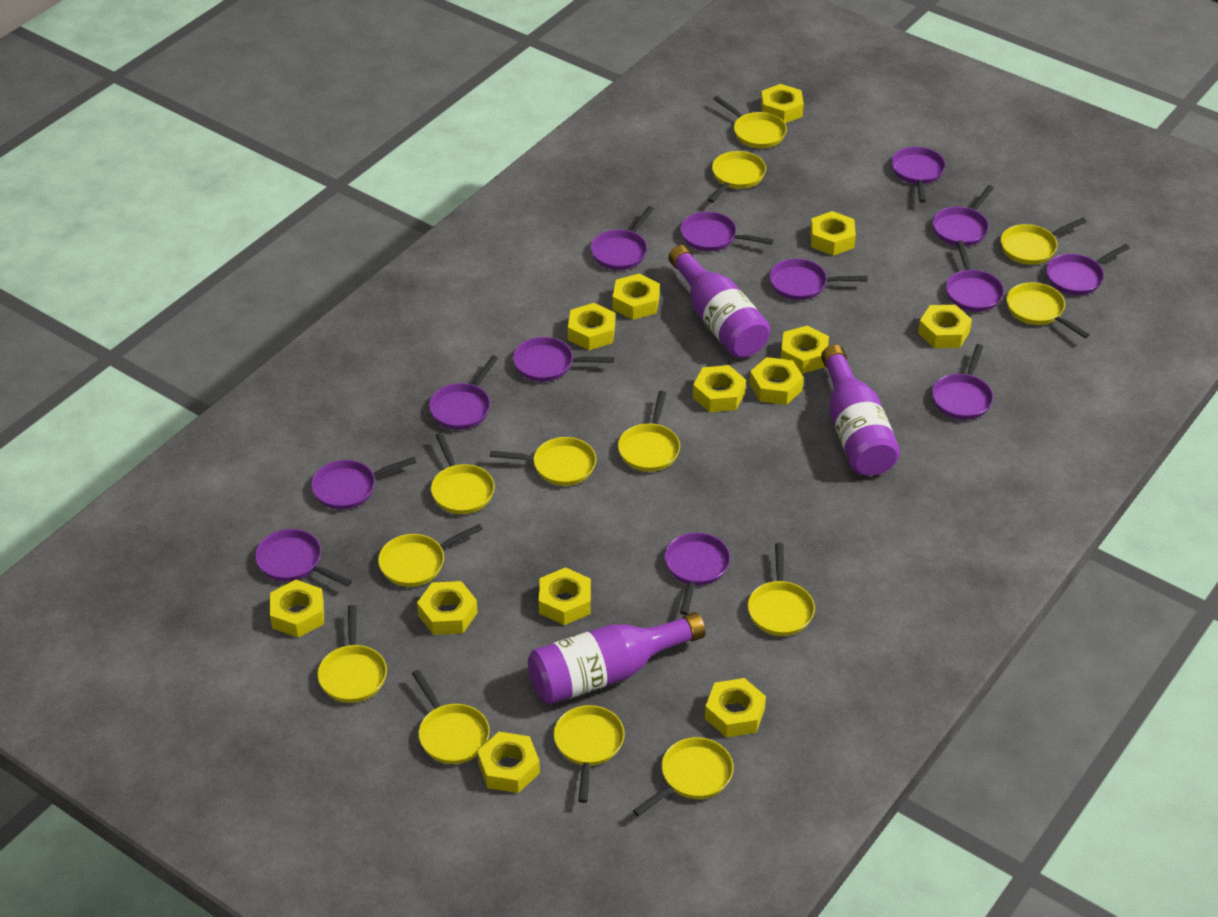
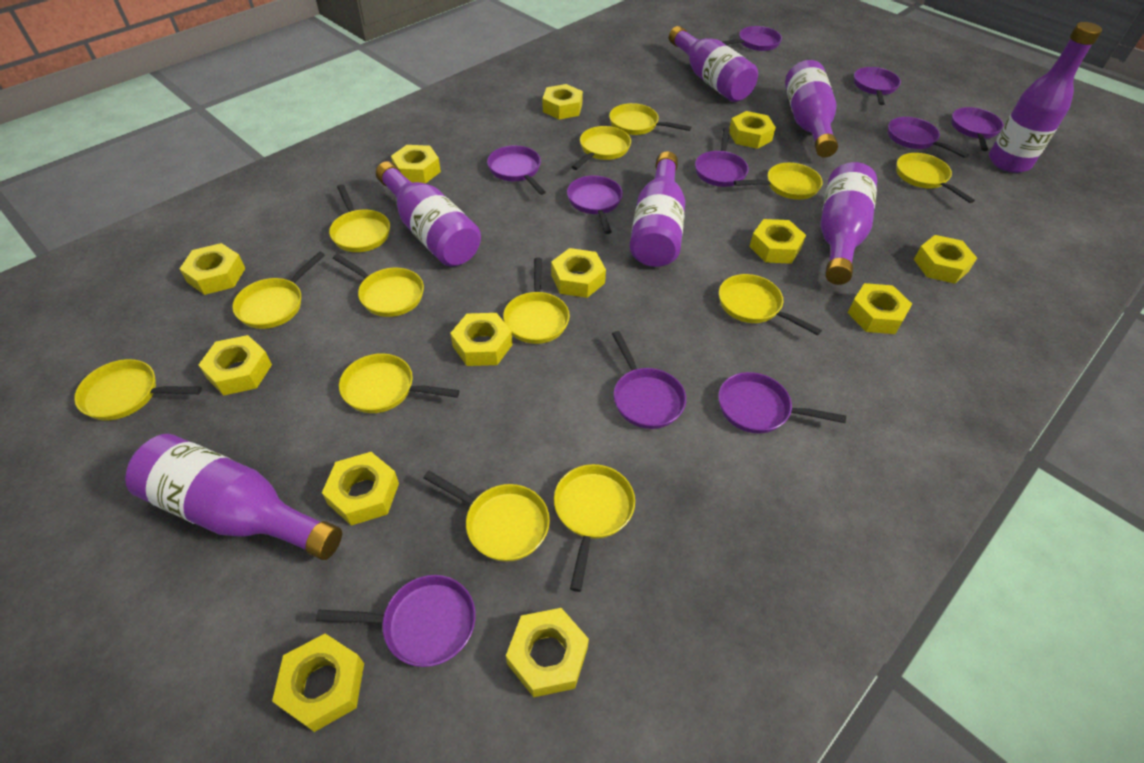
purple bottle: 3 -> 7
purple pan: 13 -> 10

